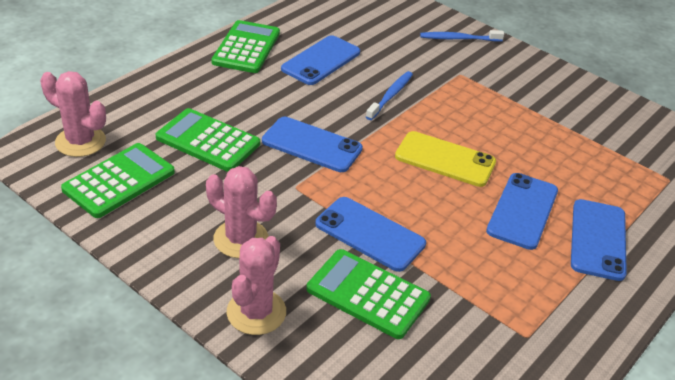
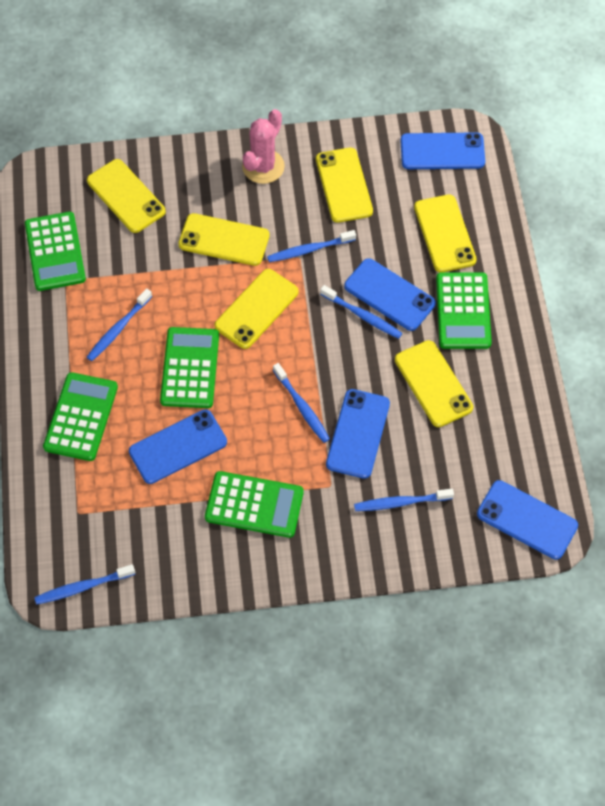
blue toothbrush: 2 -> 6
green calculator: 4 -> 5
pink cactus: 3 -> 1
yellow phone: 1 -> 6

